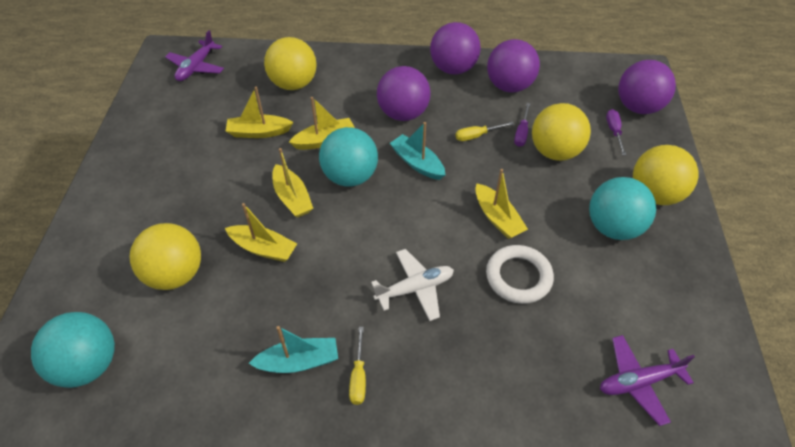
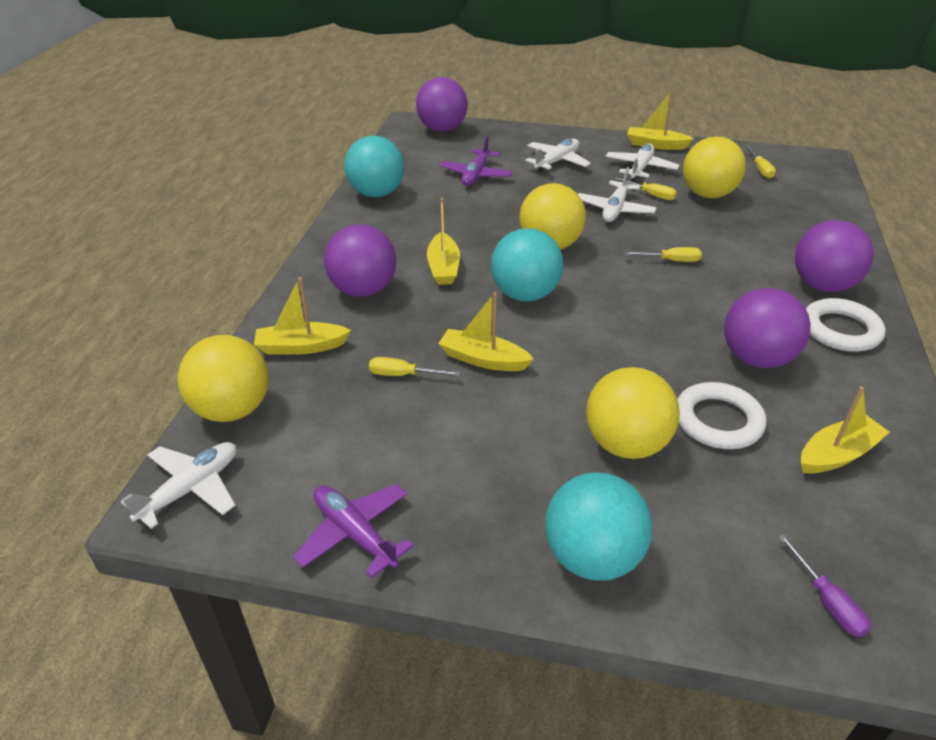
purple screwdriver: 2 -> 1
turquoise boat: 2 -> 0
white plane: 1 -> 4
white ring: 1 -> 2
yellow screwdriver: 2 -> 4

